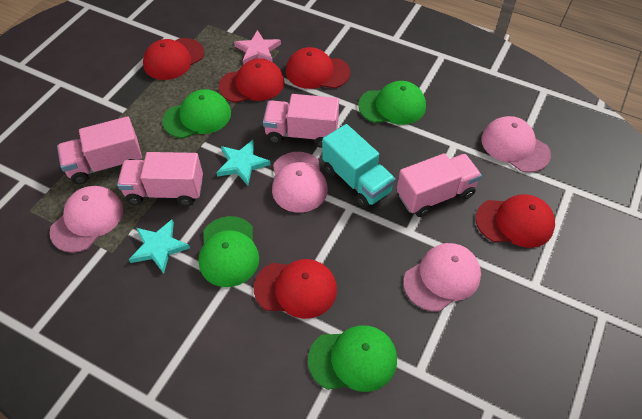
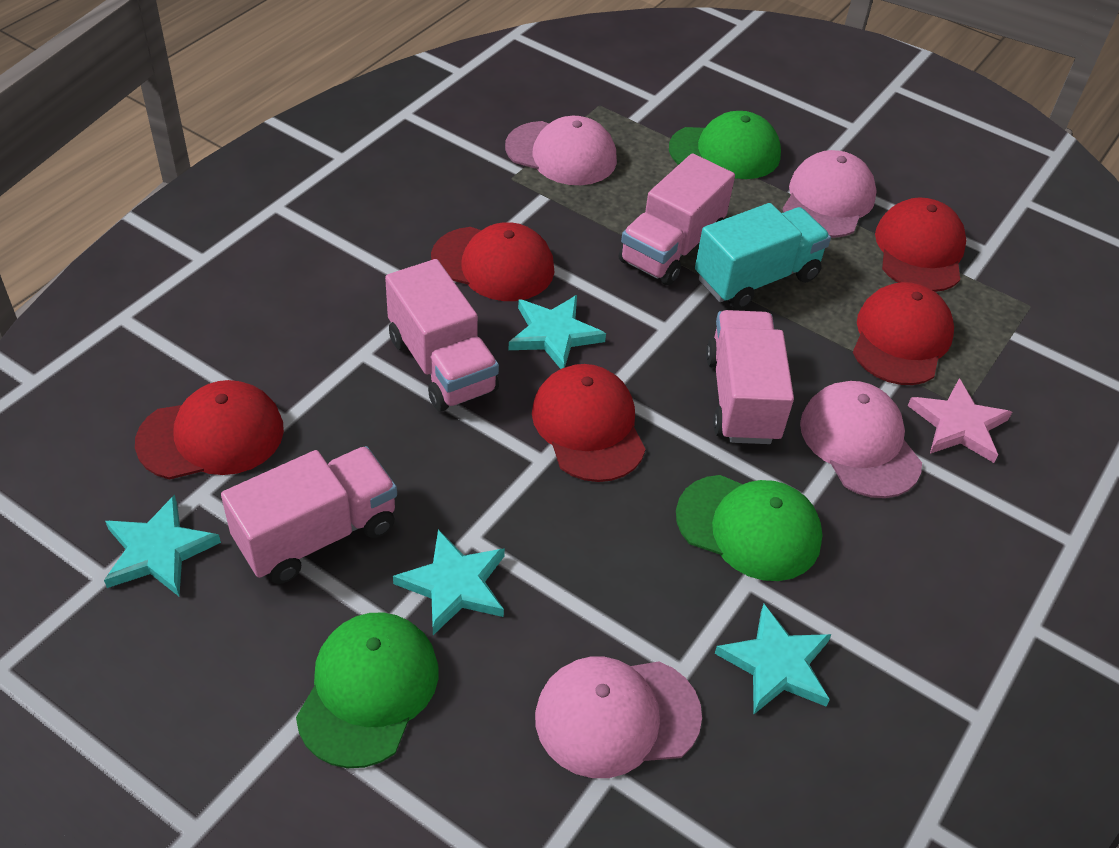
green cap: 4 -> 3
turquoise star: 2 -> 4

